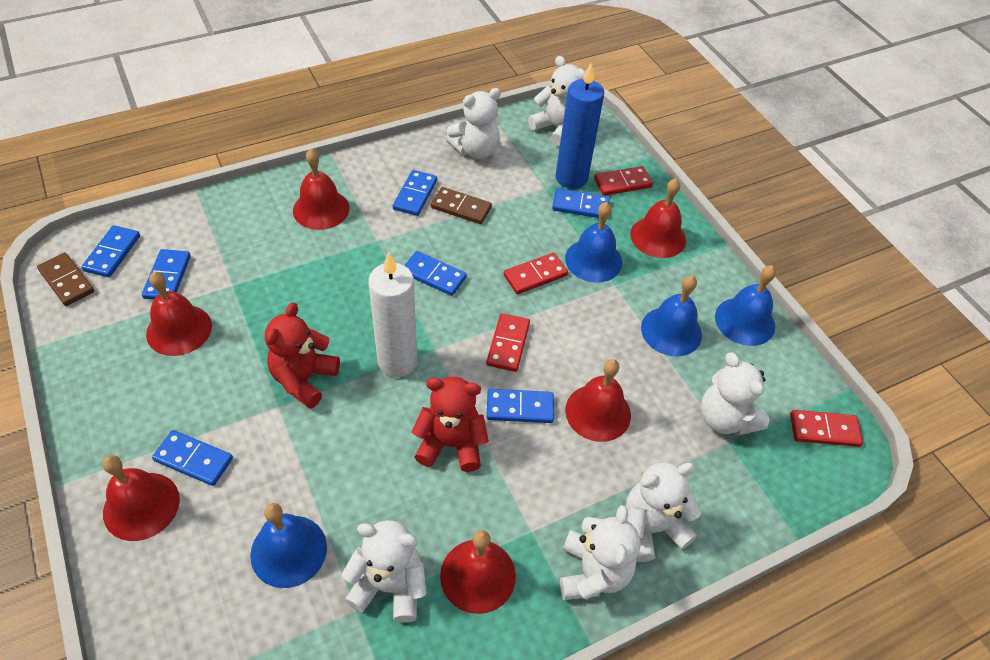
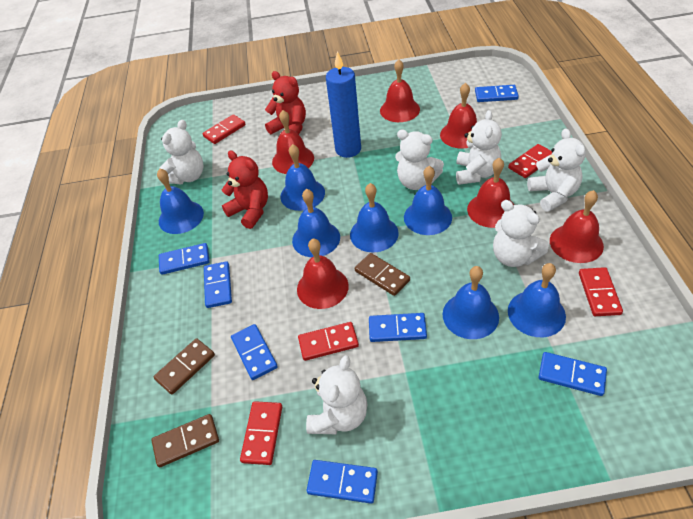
blue bell: 4 -> 7
brown domino: 2 -> 3
red domino: 4 -> 5
white candle: 1 -> 0

